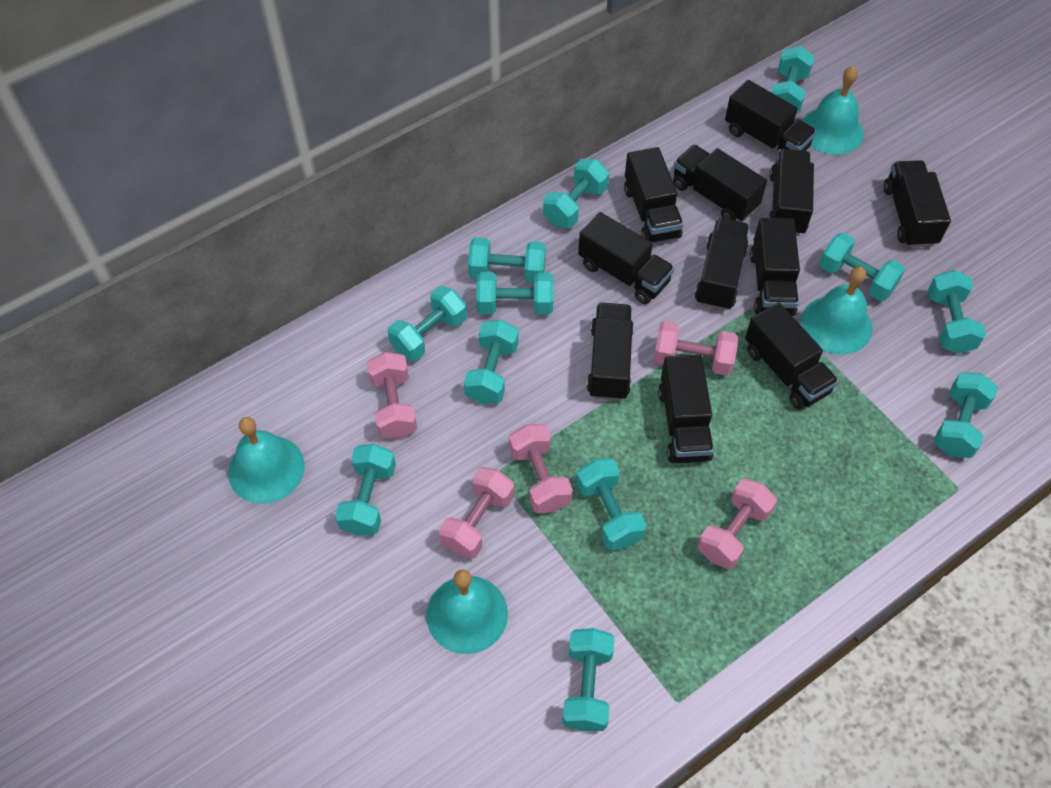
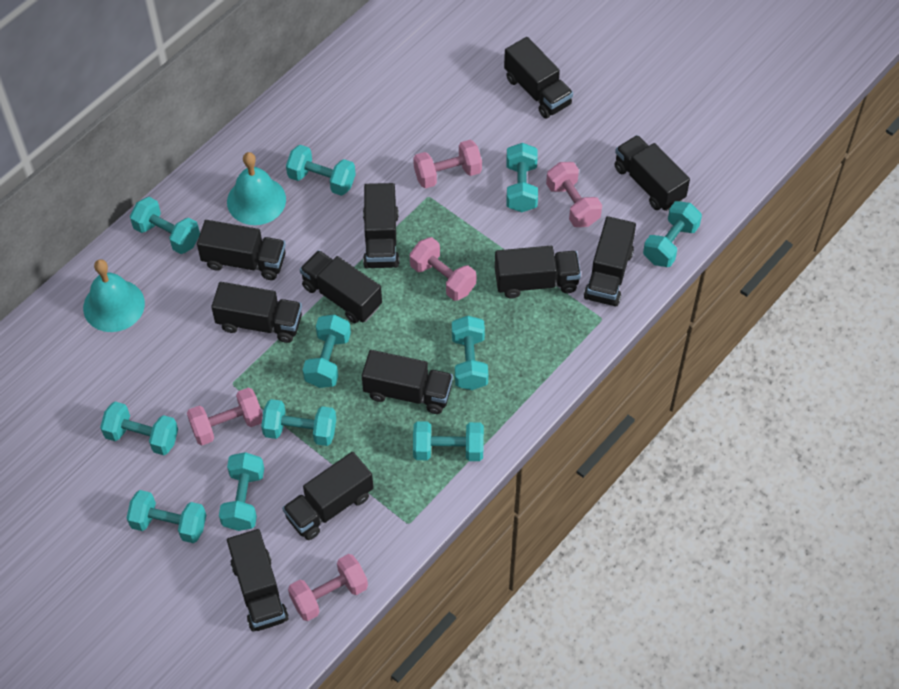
turquoise bell: 4 -> 2
turquoise dumbbell: 12 -> 11

